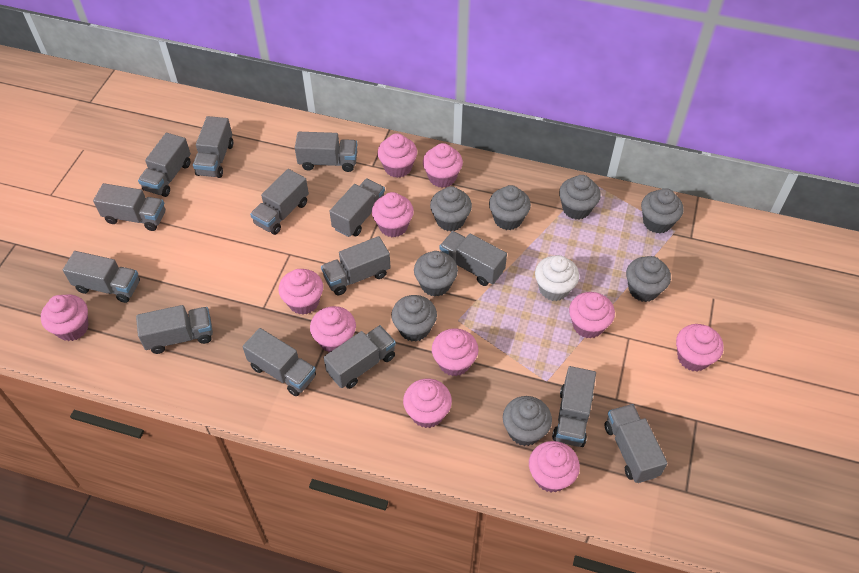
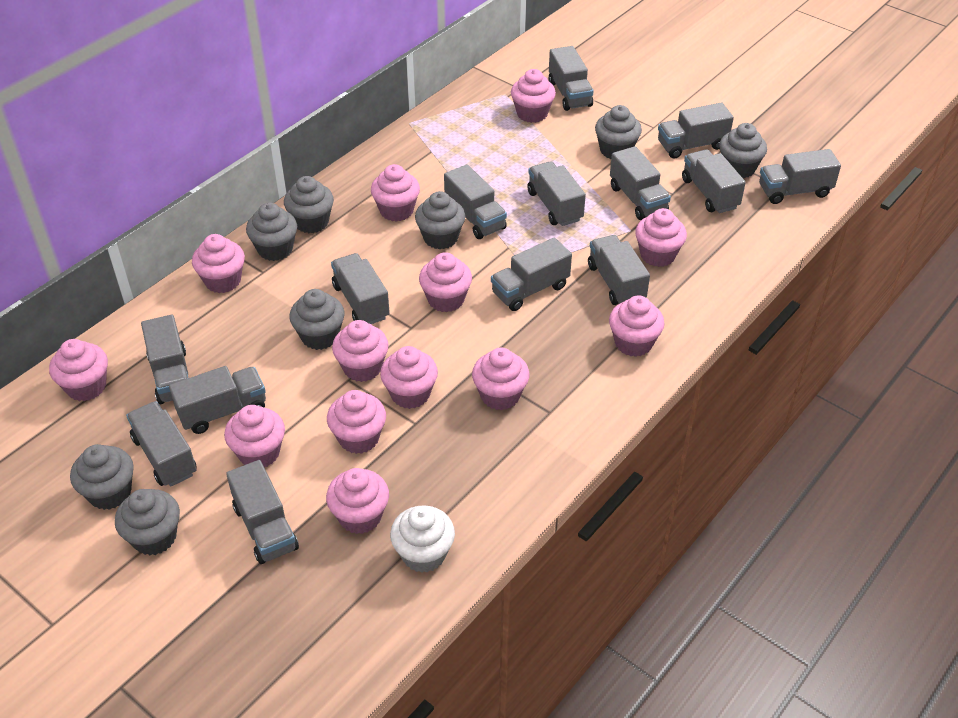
pink cupcake: 11 -> 13

